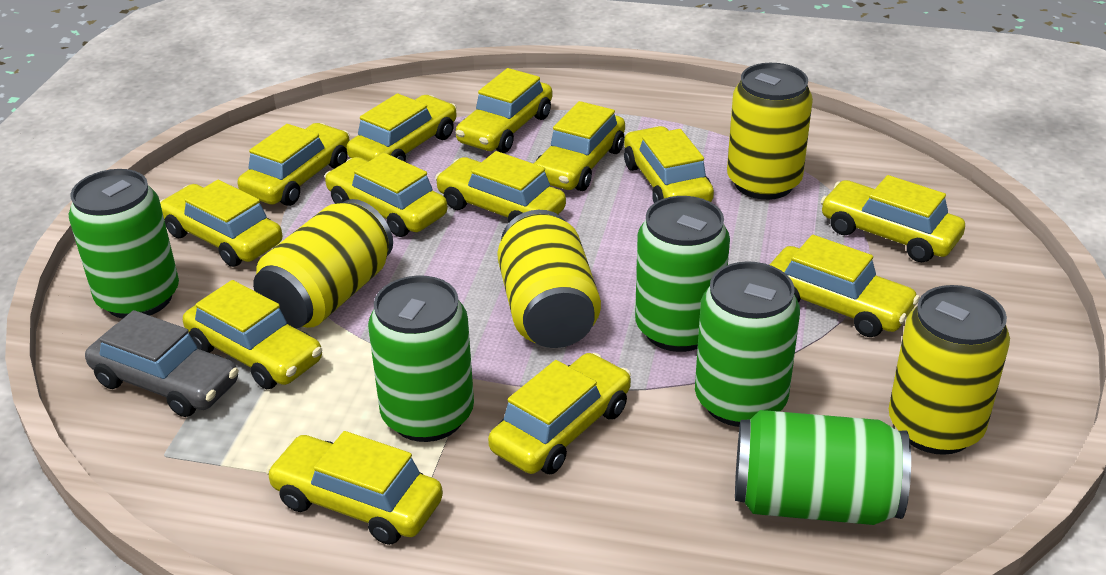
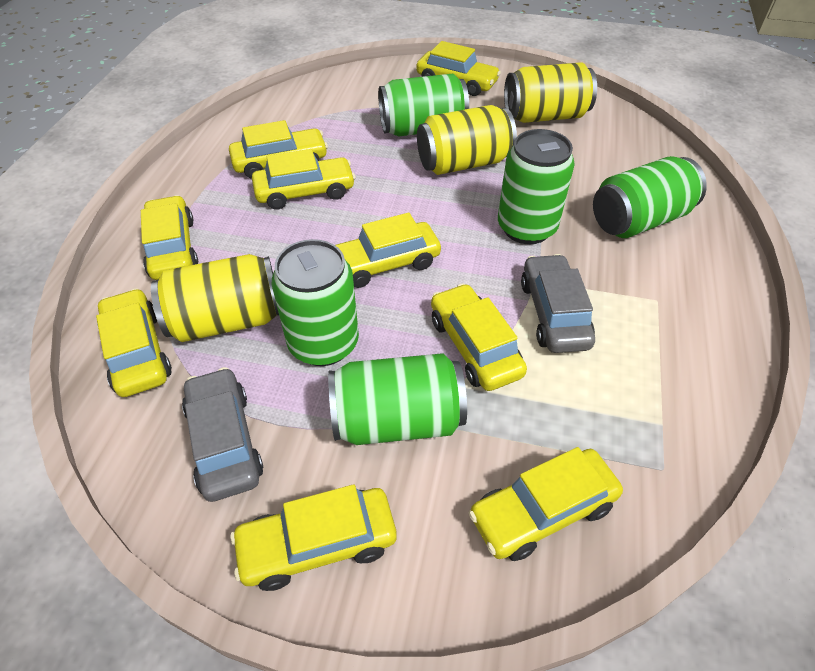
grey car: 1 -> 2
yellow can: 4 -> 3
yellow car: 13 -> 9

